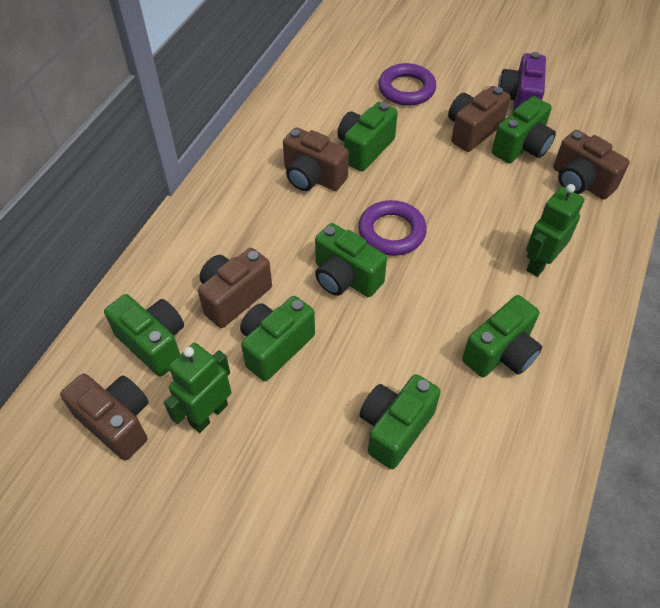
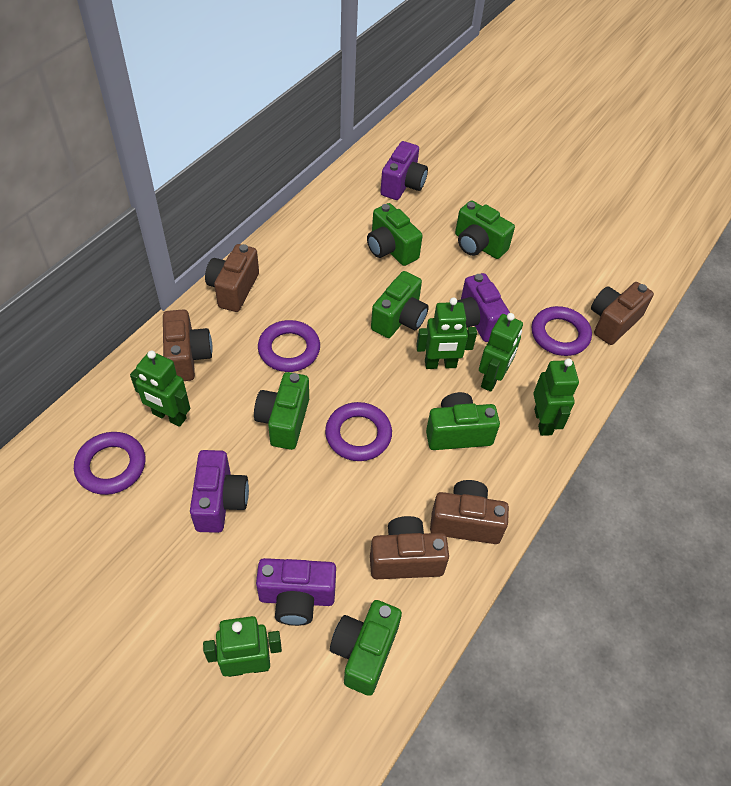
green camera: 7 -> 6
green robot: 2 -> 5
purple camera: 1 -> 4
purple ring: 2 -> 4

